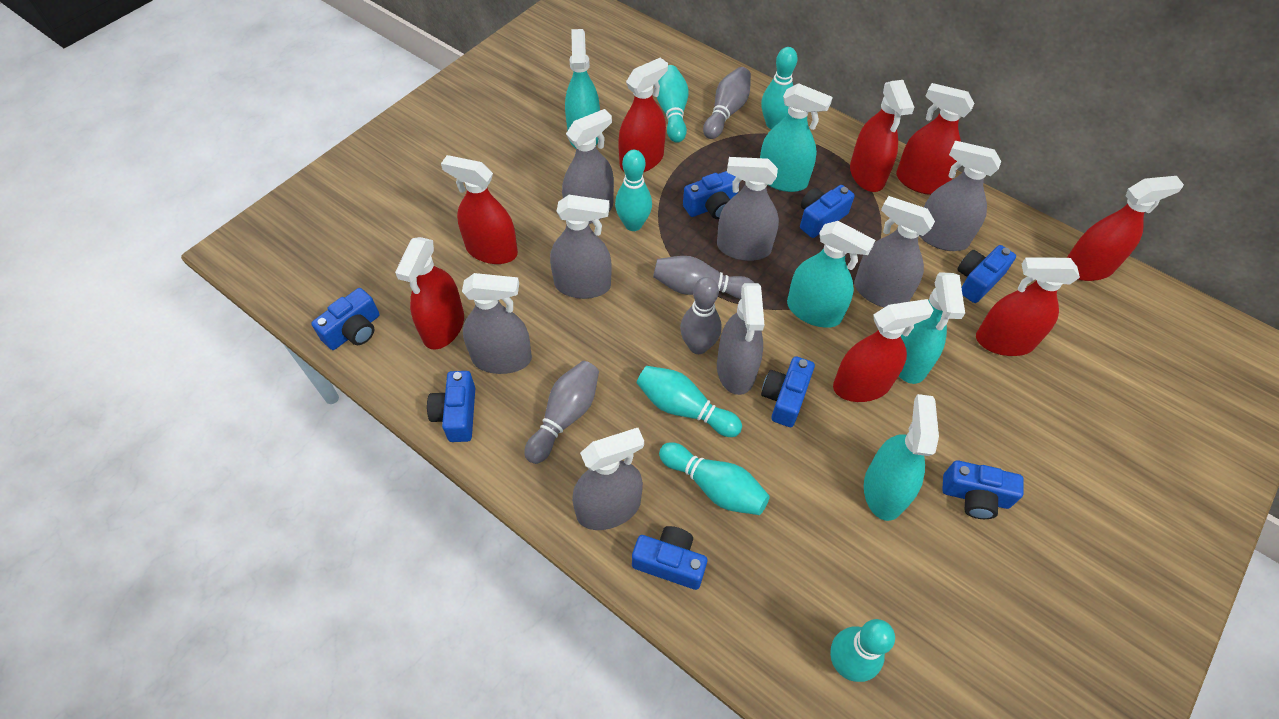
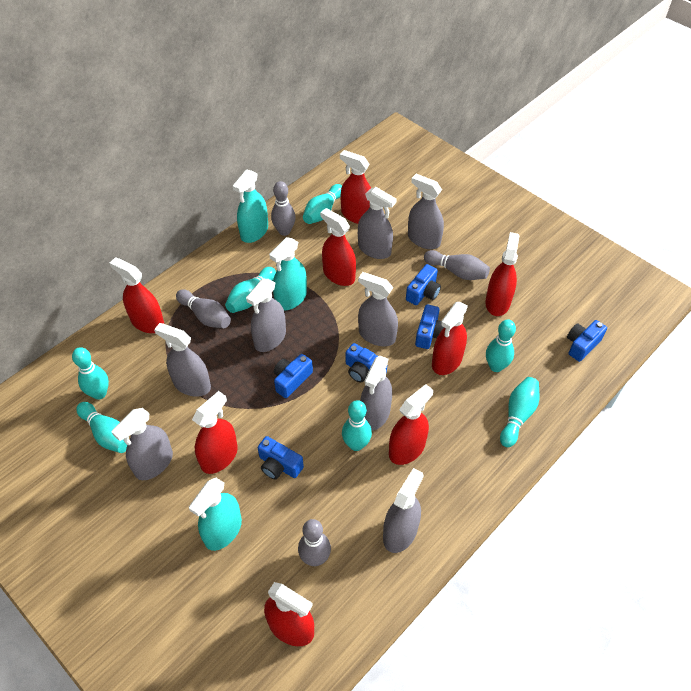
blue camera: 8 -> 6
turquoise bowling pin: 6 -> 7
turquoise spray bottle: 5 -> 3

